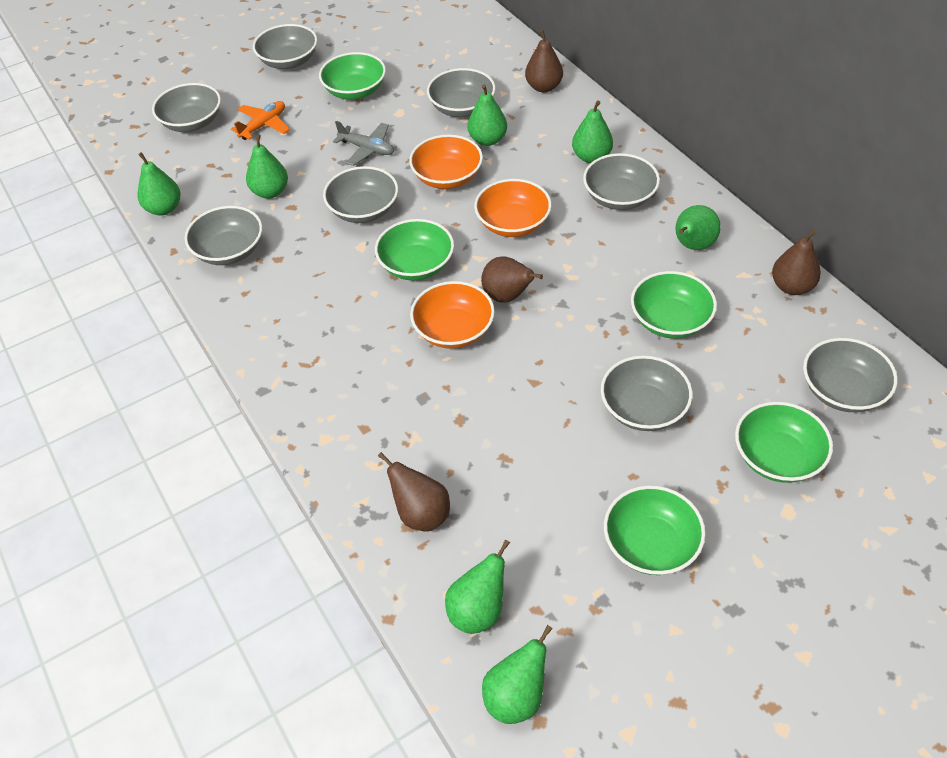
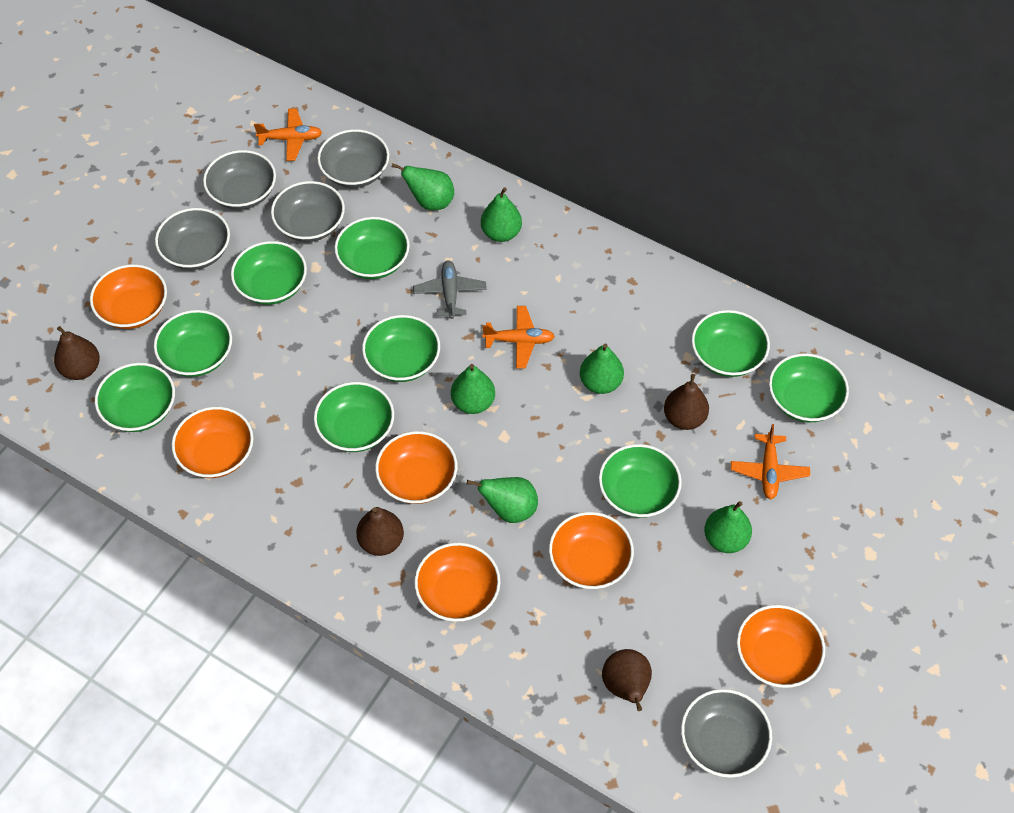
green bowl: 5 -> 9
green pear: 7 -> 6
grey bowl: 8 -> 5
orange bowl: 3 -> 6
orange plane: 1 -> 3

